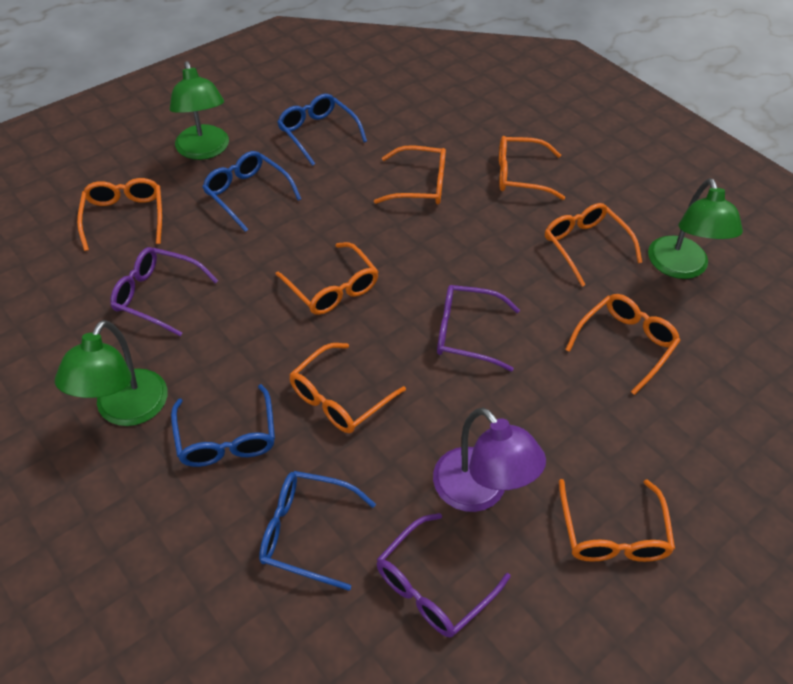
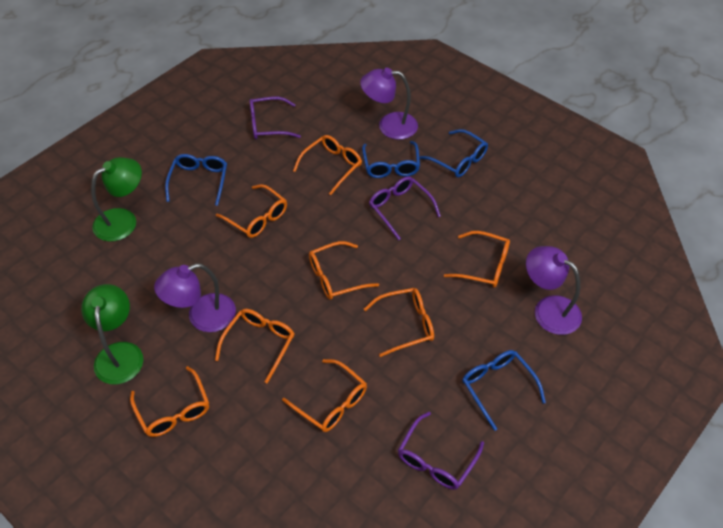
green lamp: 3 -> 2
purple lamp: 1 -> 3

